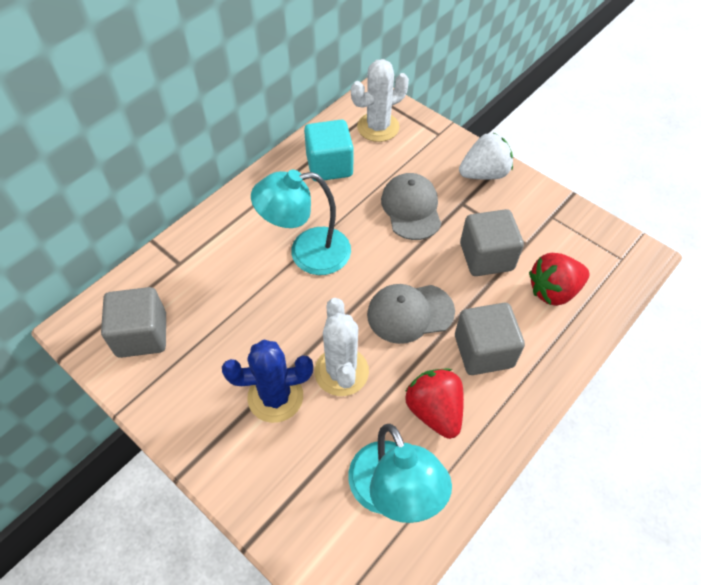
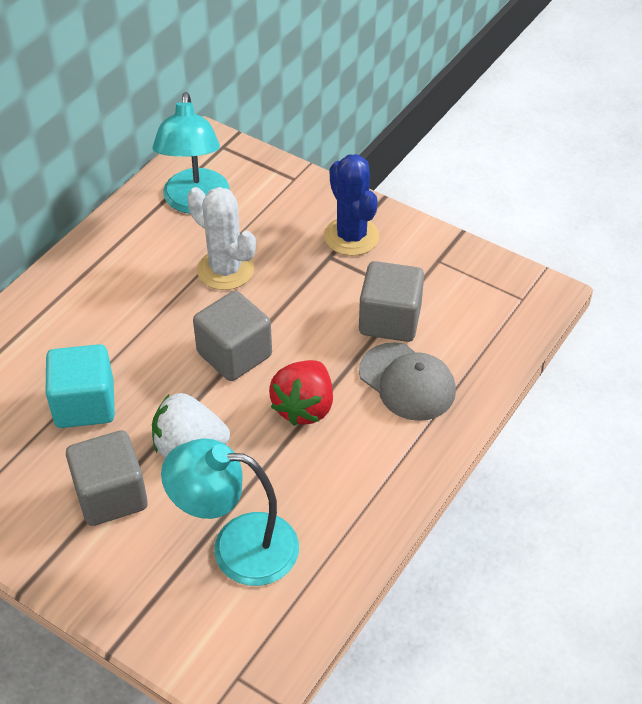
grey cap: 2 -> 1
red strawberry: 2 -> 1
white cactus: 2 -> 1

